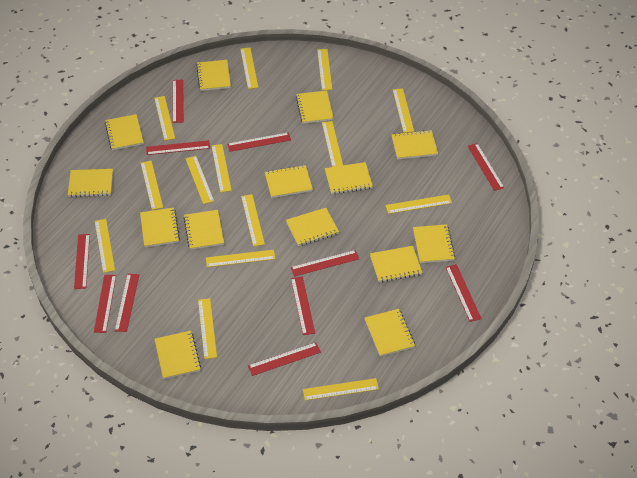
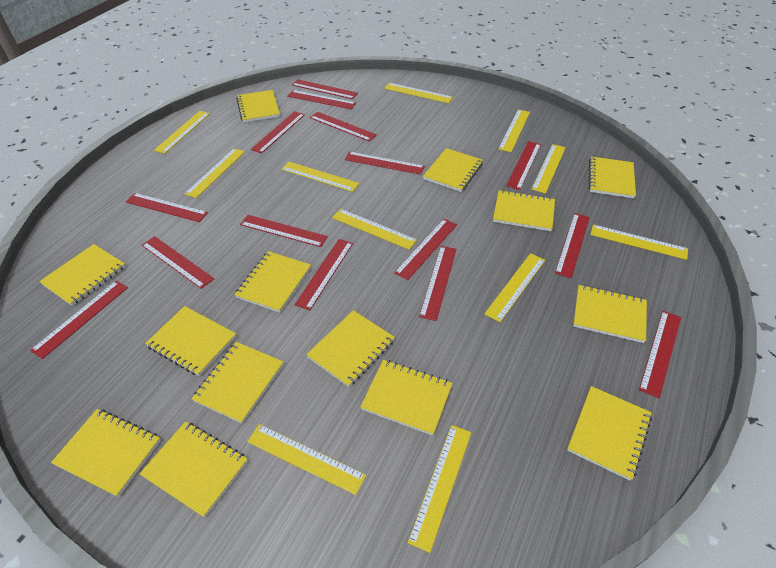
red ruler: 11 -> 15
yellow ruler: 14 -> 11

